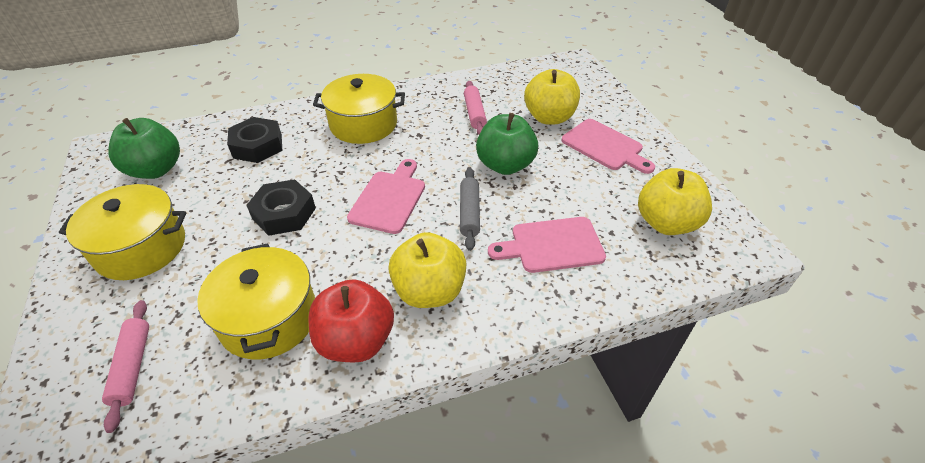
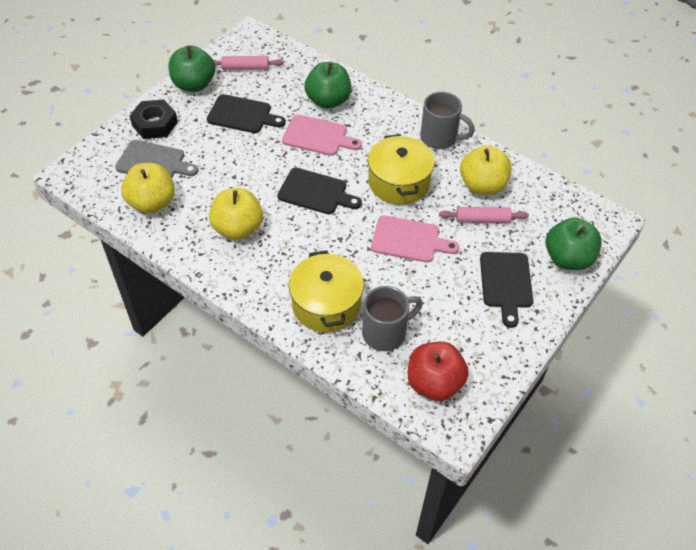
black cutting board: 0 -> 3
black nut: 2 -> 1
green apple: 2 -> 3
grey cutting board: 0 -> 1
grey mug: 0 -> 2
grey rolling pin: 1 -> 0
pink cutting board: 3 -> 2
yellow pot: 3 -> 2

